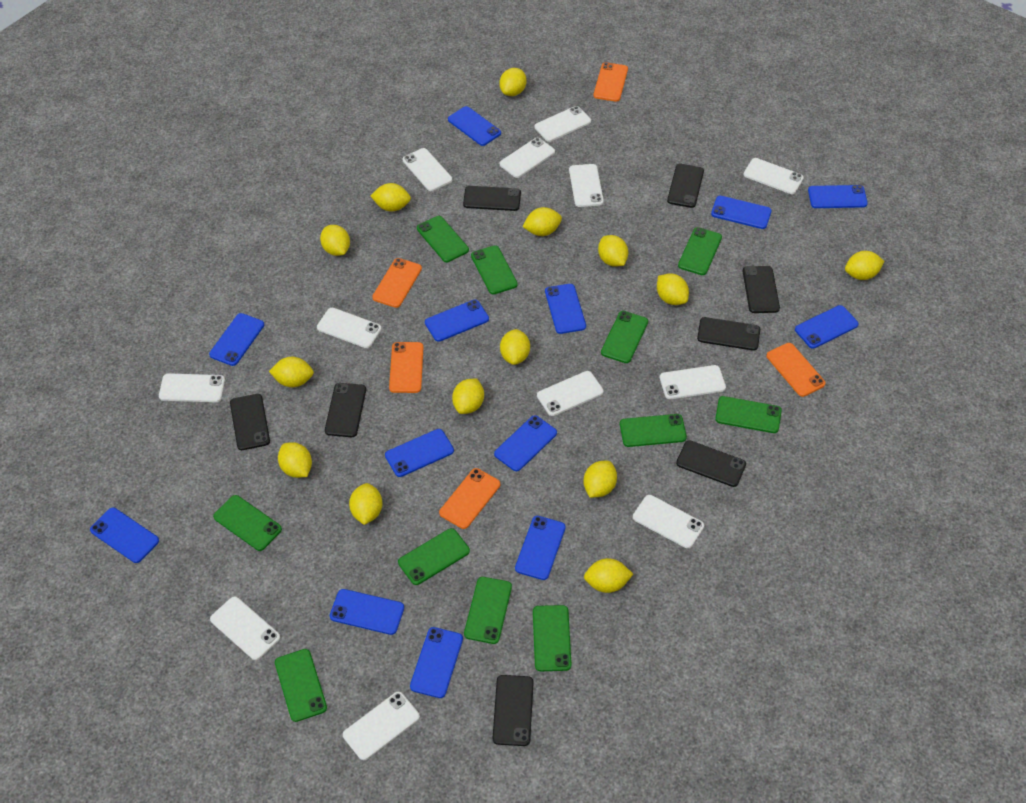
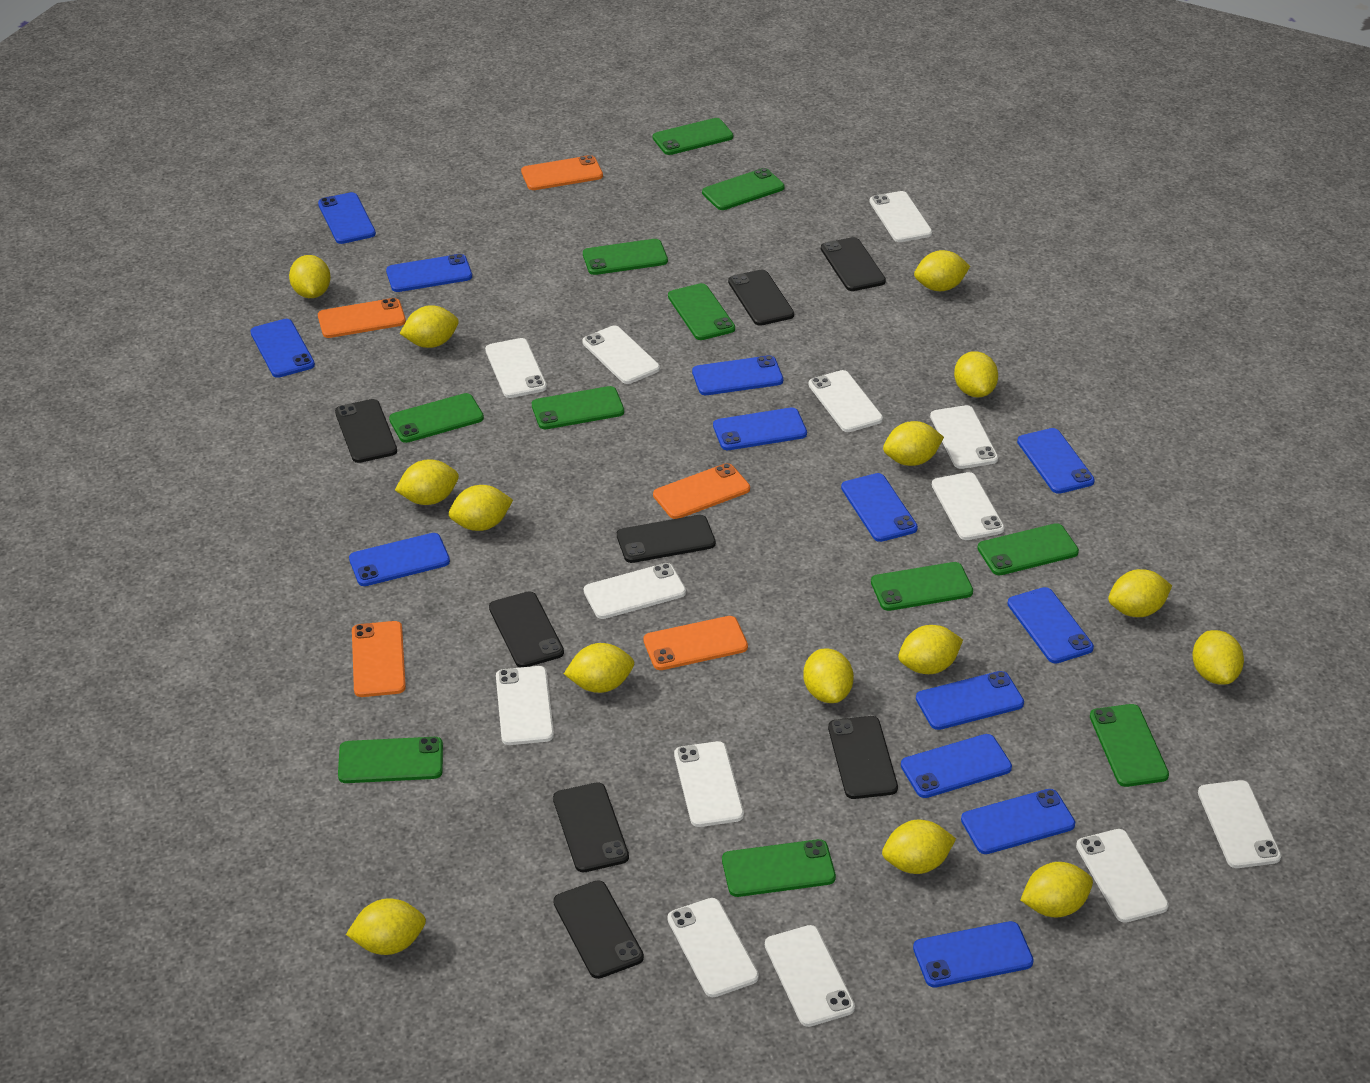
white phone: 12 -> 13
yellow lemon: 14 -> 15

